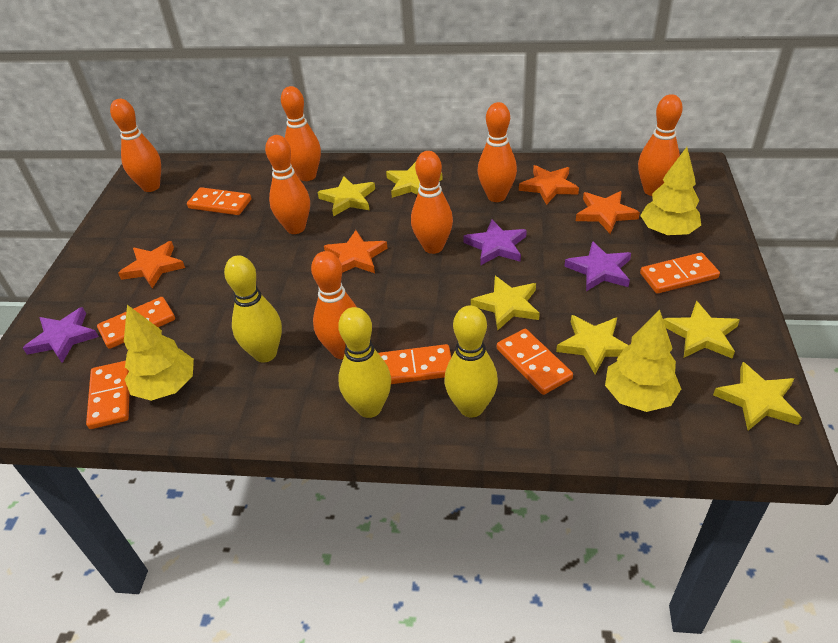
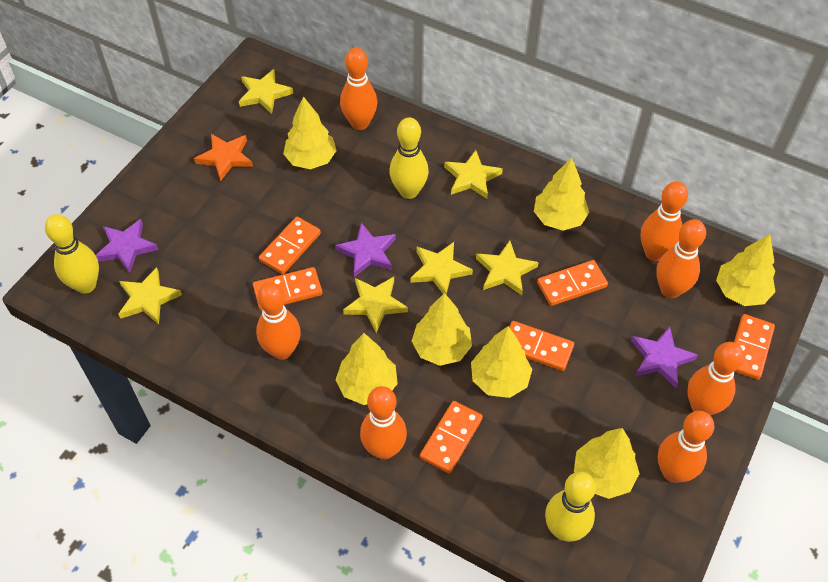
orange star: 4 -> 1
yellow tree: 3 -> 7

